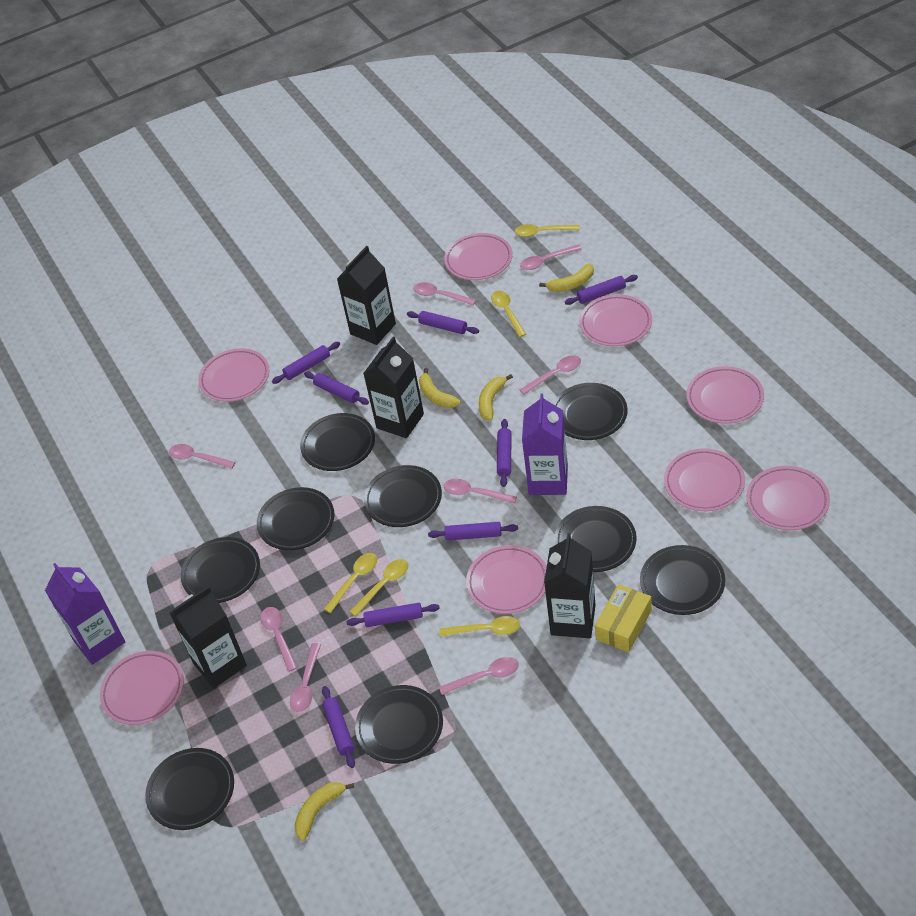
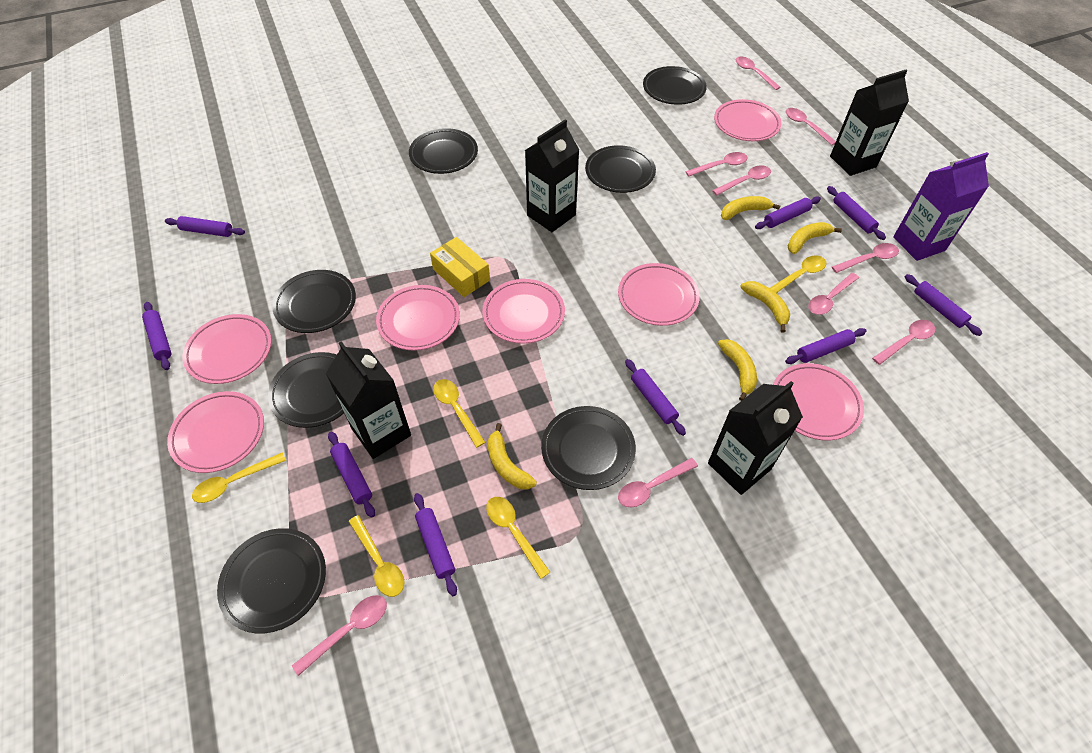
black plate: 9 -> 7
pink plate: 8 -> 7
pink spoon: 8 -> 9
purple carton: 2 -> 1
purple rolling pin: 8 -> 9
yellow banana: 4 -> 5

